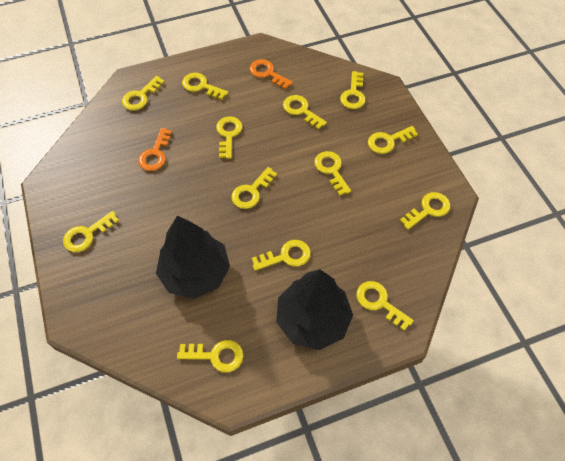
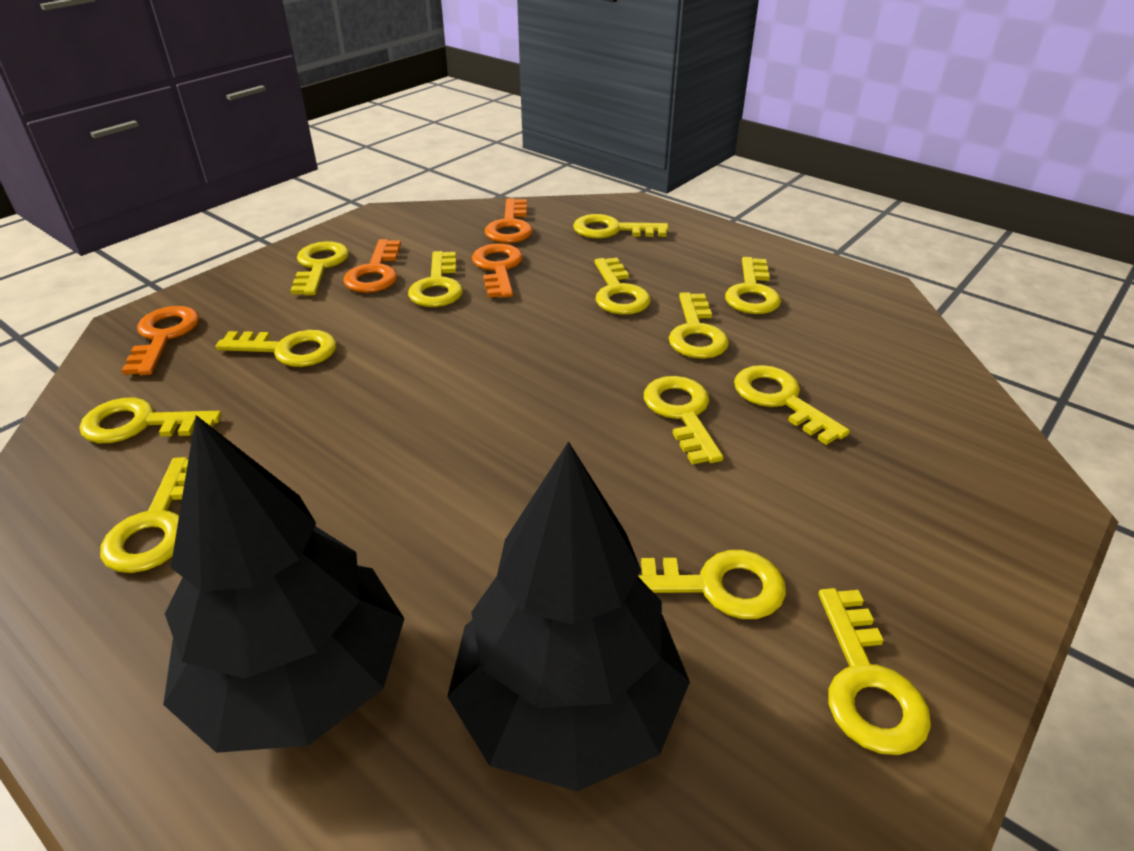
orange key: 2 -> 4

